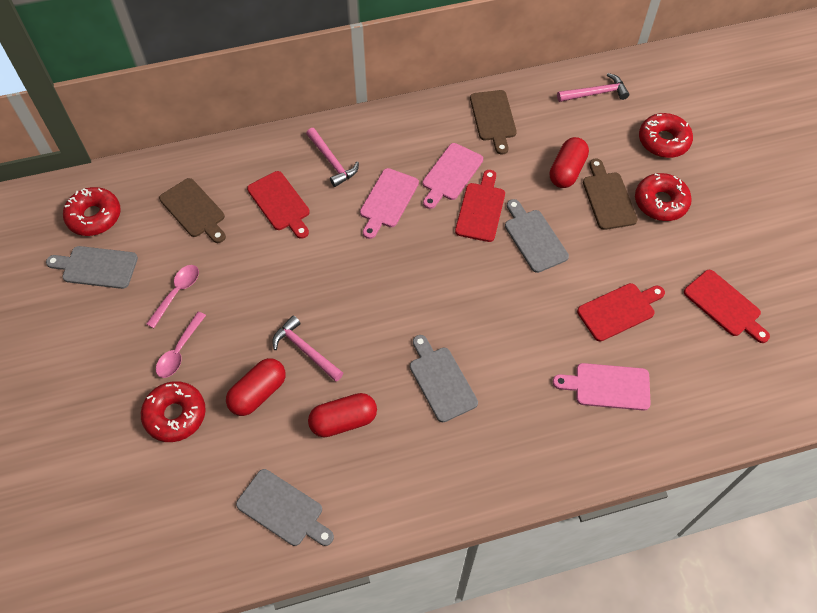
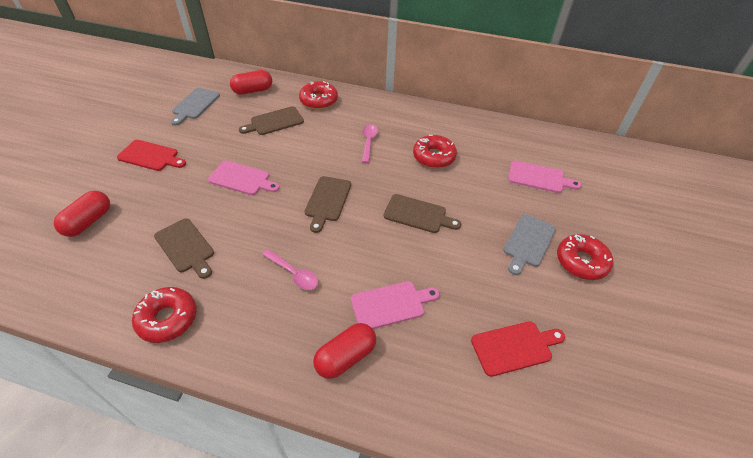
brown cutting board: 3 -> 4
grey cutting board: 4 -> 2
pink hammer: 3 -> 0
red cutting board: 4 -> 2

